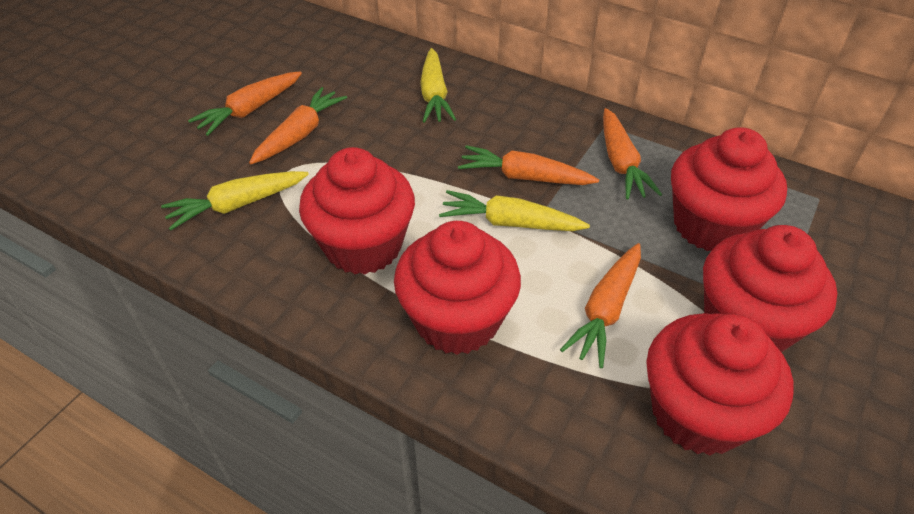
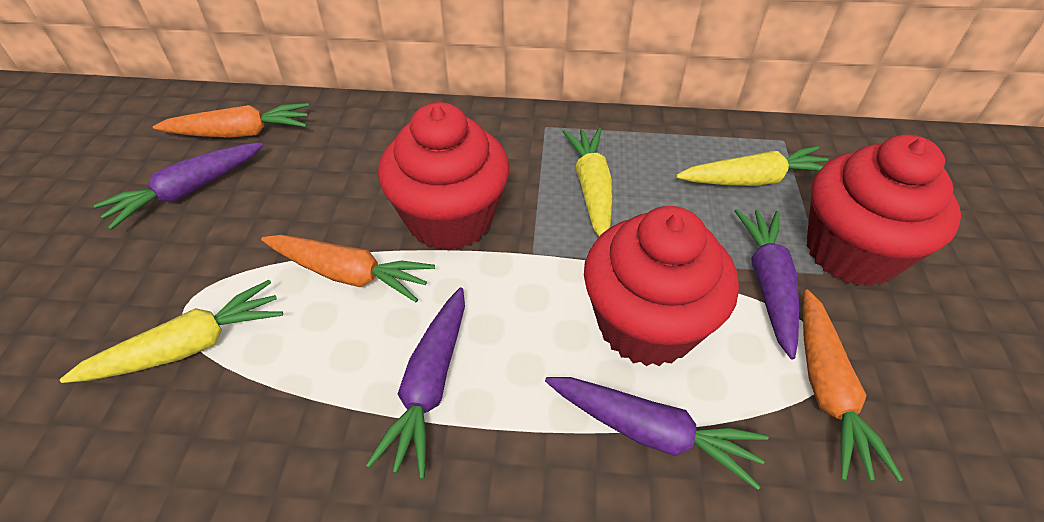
orange carrot: 5 -> 3
purple carrot: 0 -> 4
red cupcake: 5 -> 3

